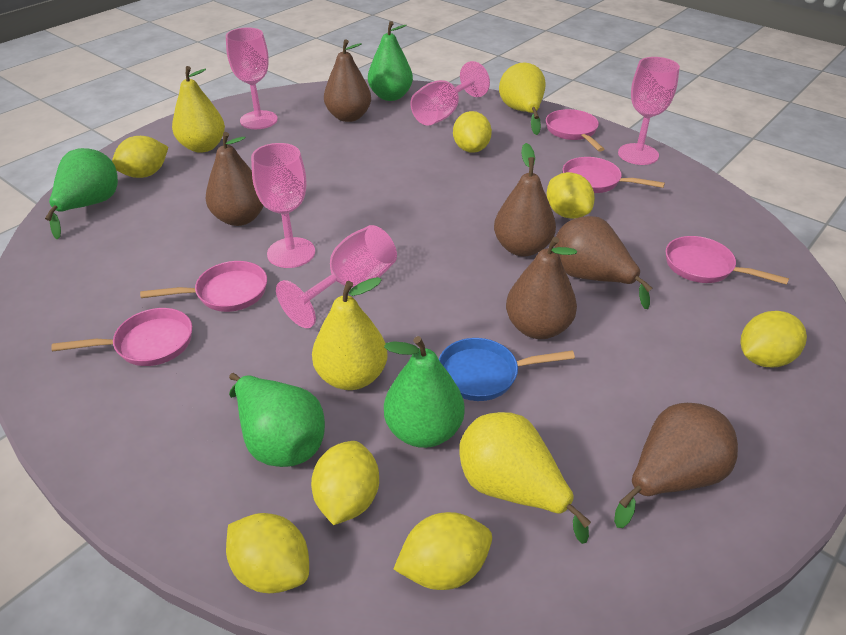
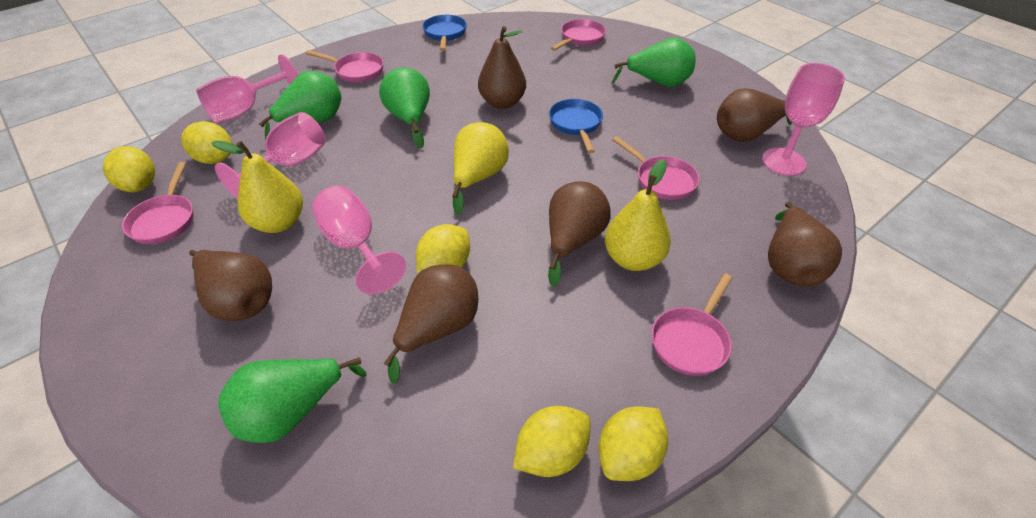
blue pan: 1 -> 2
pink goblet: 5 -> 4
yellow lemon: 7 -> 5
yellow pear: 4 -> 3

